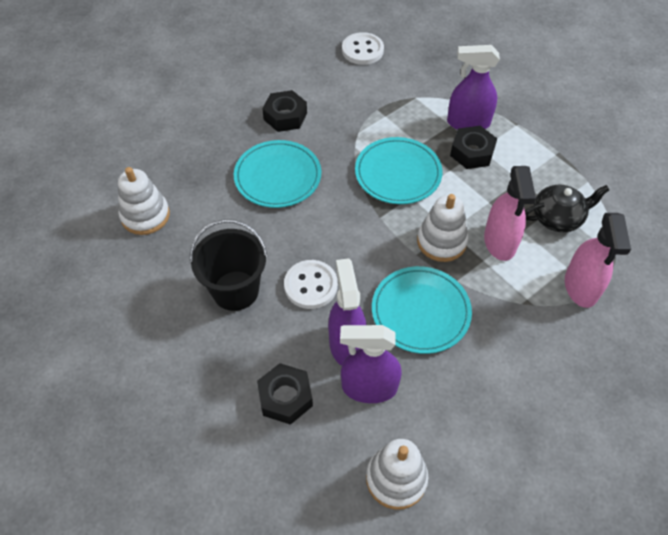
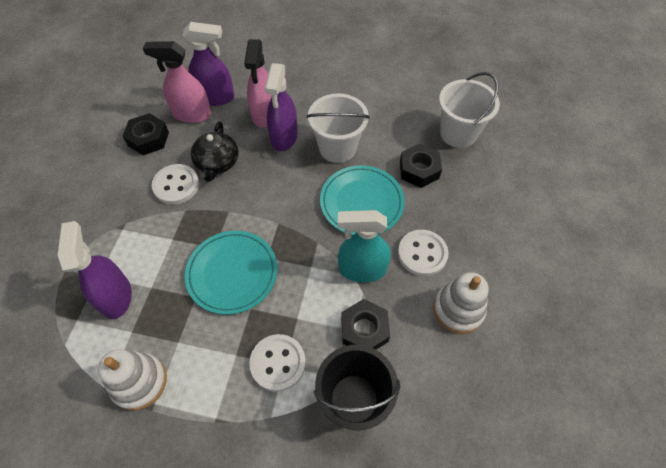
turquoise plate: 3 -> 2
turquoise spray bottle: 0 -> 1
white bucket: 0 -> 2
white button: 2 -> 3
white stacking toy: 3 -> 2

